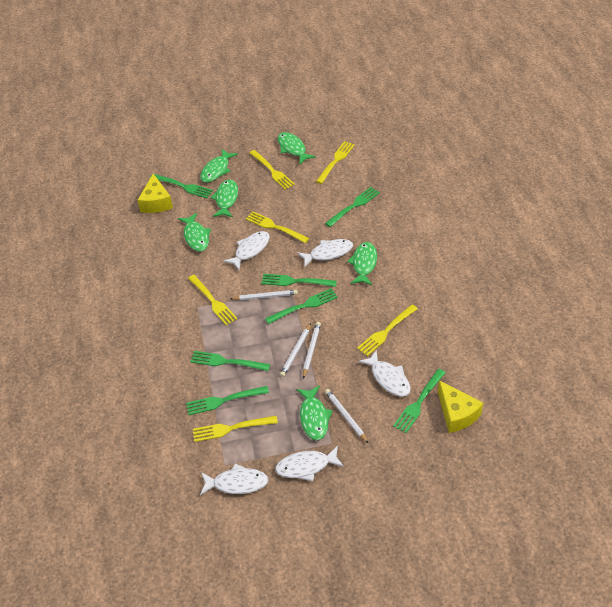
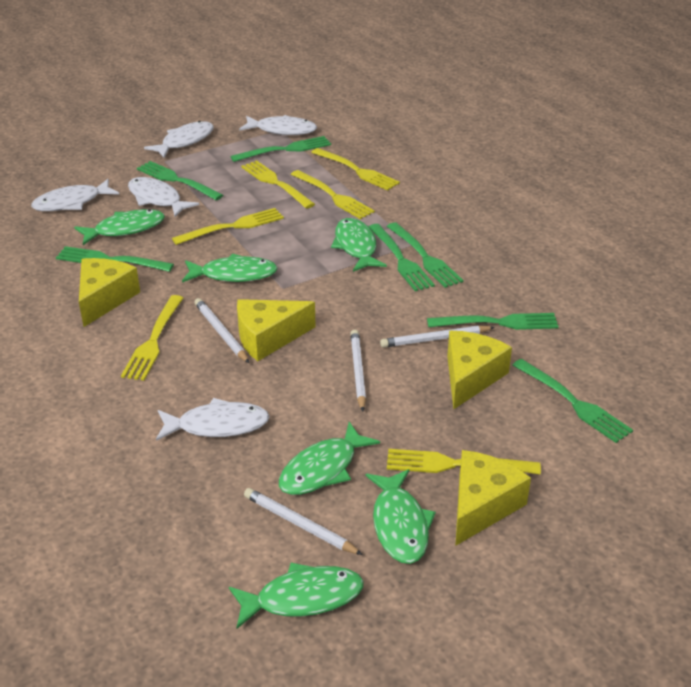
yellow cheese: 2 -> 4

